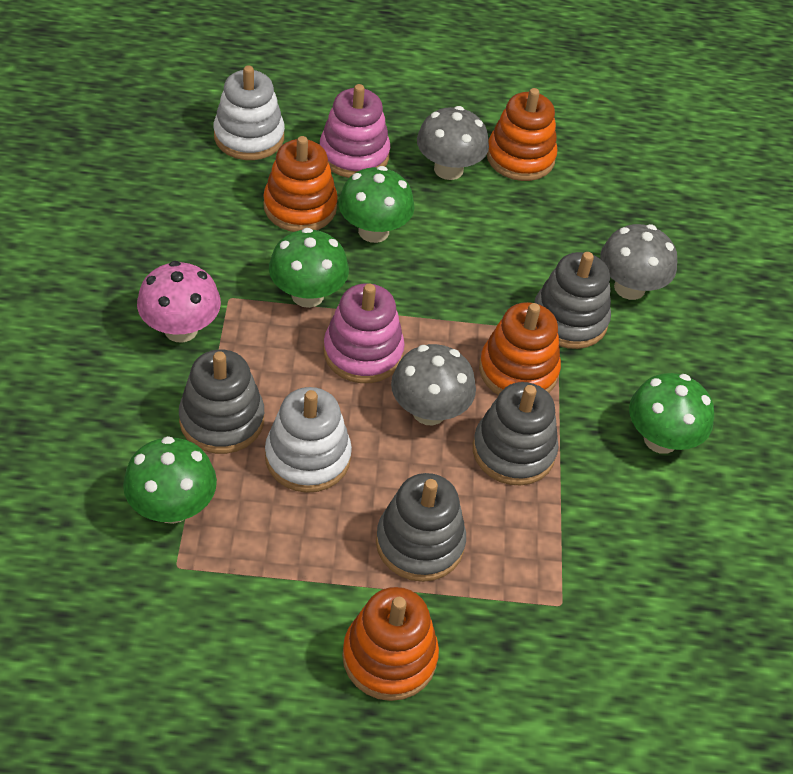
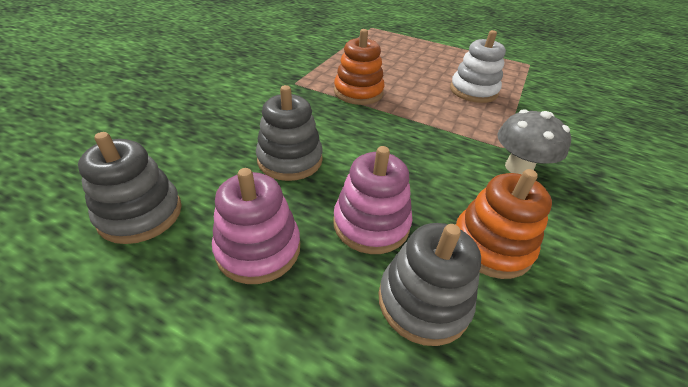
green mushroom: 4 -> 0
grey mushroom: 3 -> 1
grey stacking toy: 4 -> 3
orange stacking toy: 4 -> 2
pink mushroom: 1 -> 0
white stacking toy: 2 -> 1

